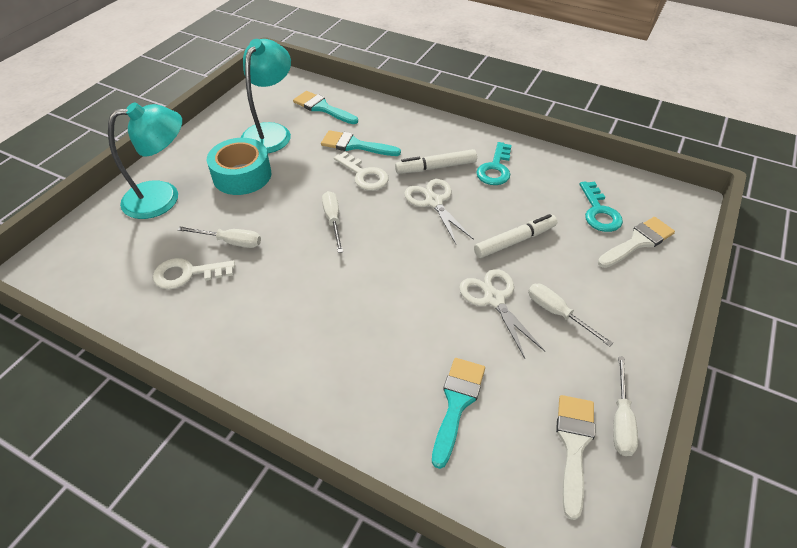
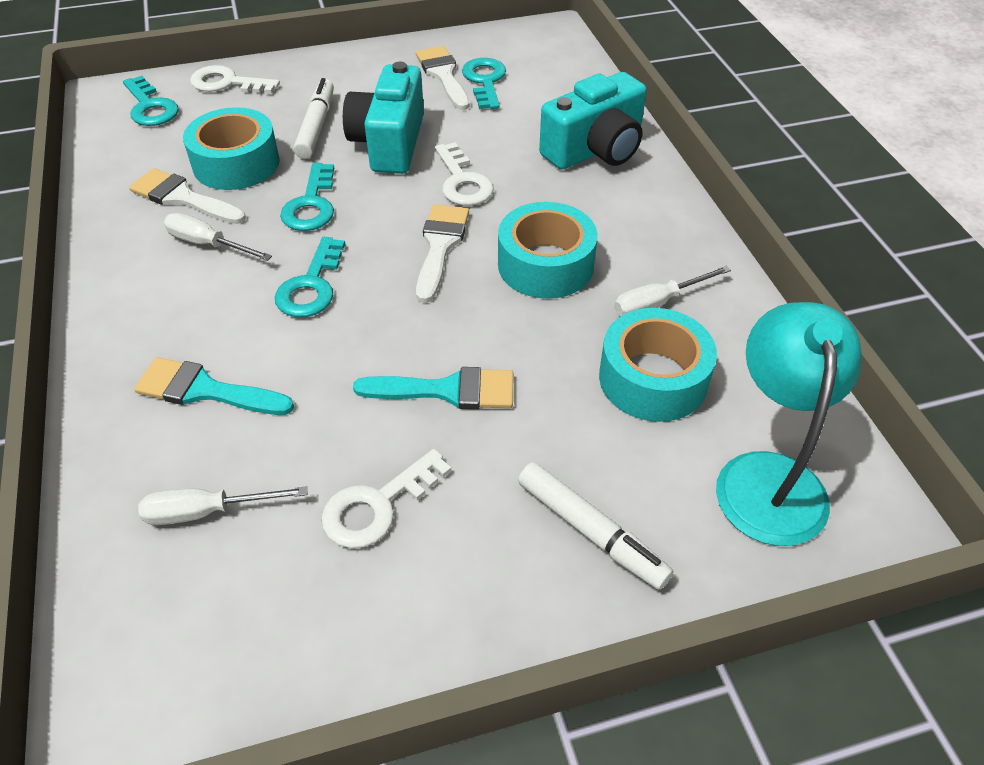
turquoise brush: 3 -> 2
turquoise camera: 0 -> 2
turquoise key: 2 -> 4
turquoise lamp: 2 -> 1
turquoise tape: 1 -> 3
white brush: 2 -> 3
white key: 2 -> 3
white scissors: 2 -> 0
white screwdriver: 4 -> 3

